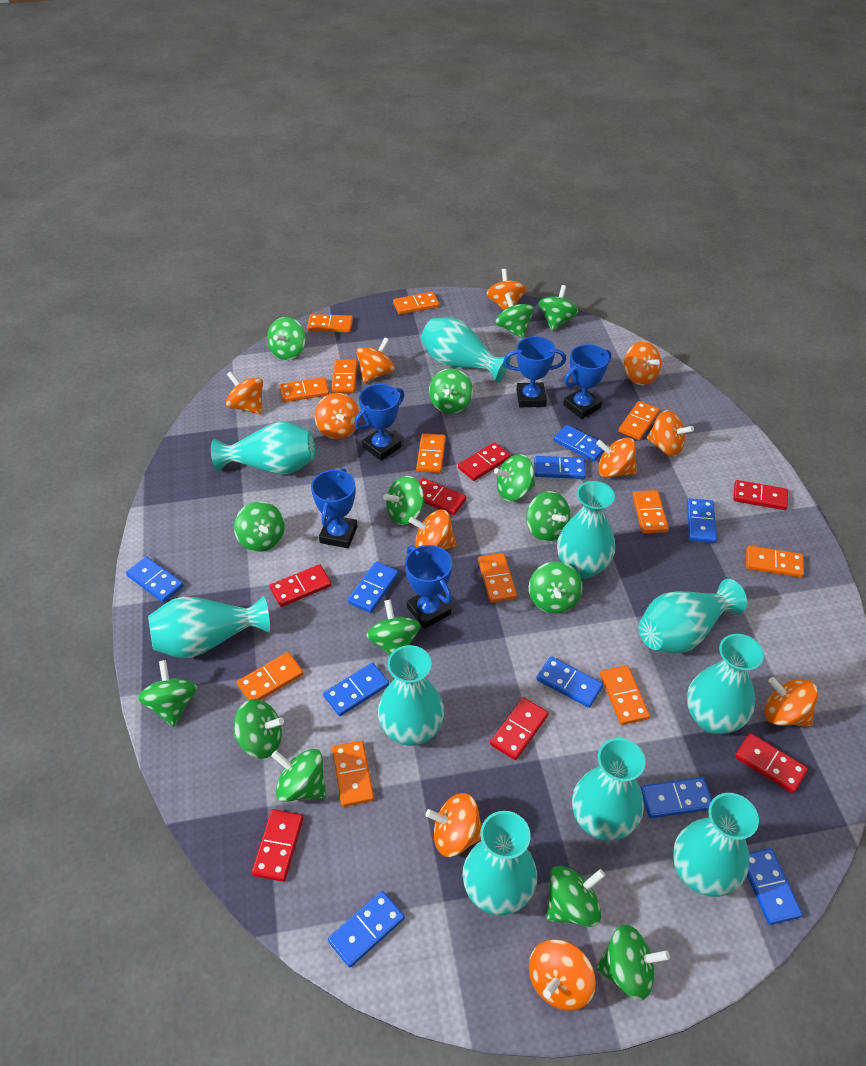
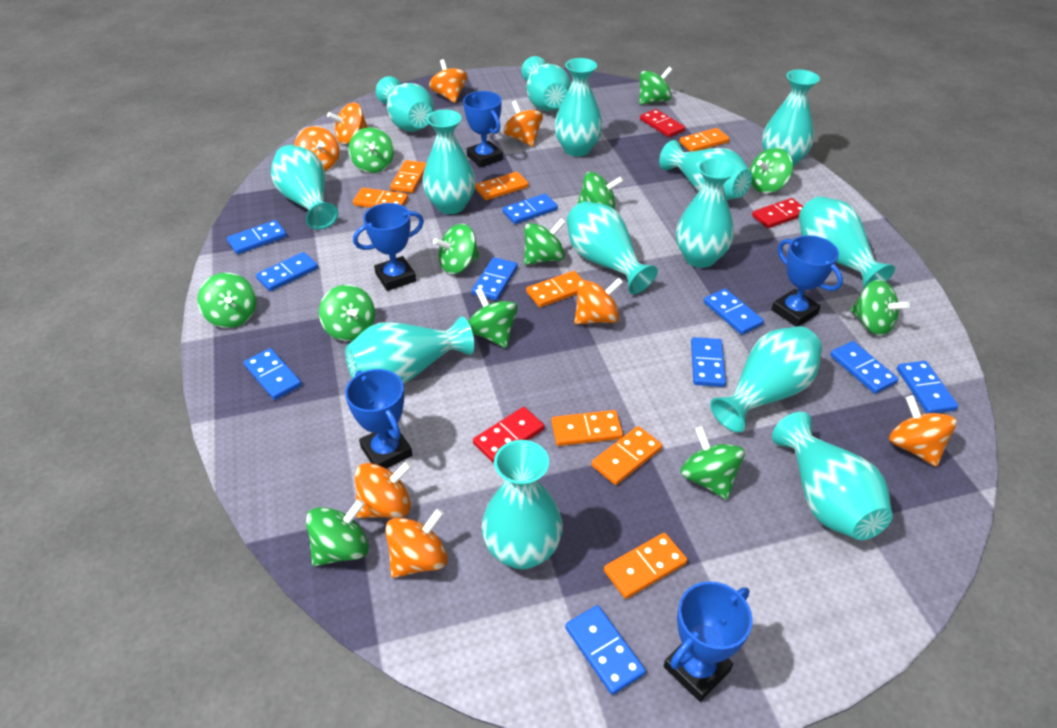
green spinning top: 15 -> 12
orange domino: 12 -> 8
orange spinning top: 11 -> 8
red domino: 7 -> 3
turquoise vase: 10 -> 14

